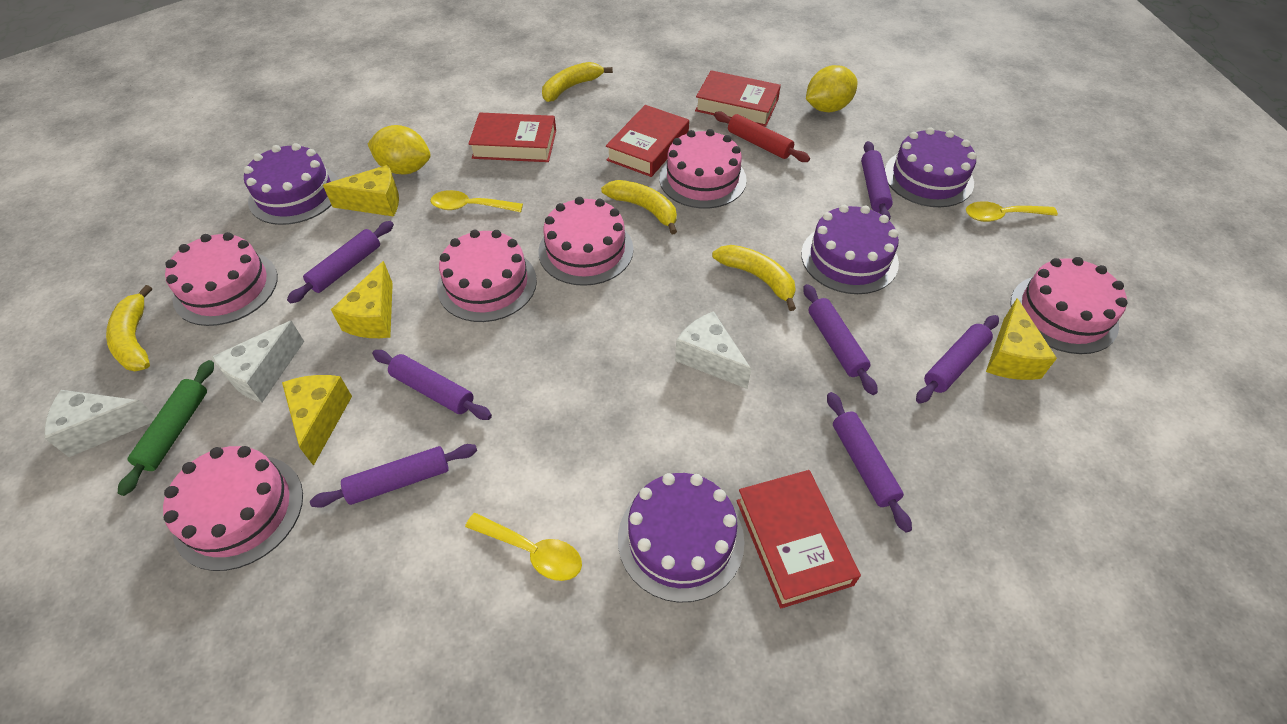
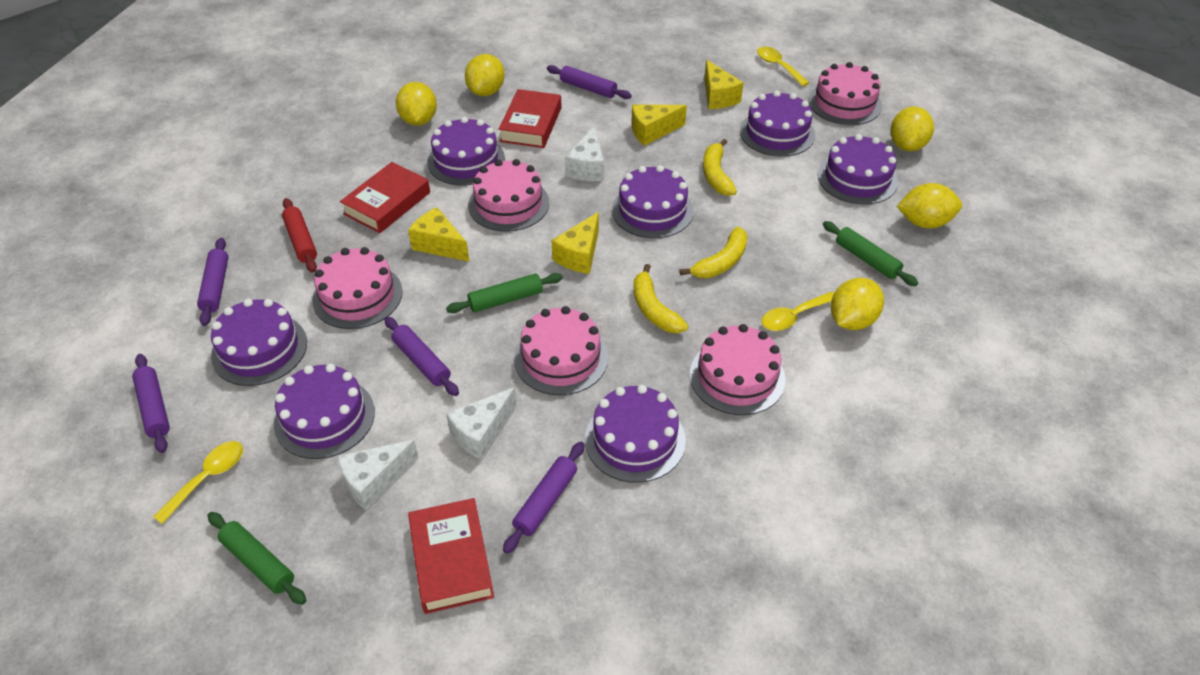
green rolling pin: 1 -> 3
pink cake: 6 -> 5
purple cake: 4 -> 7
purple rolling pin: 7 -> 5
red book: 4 -> 3
yellow banana: 4 -> 3
yellow lemon: 2 -> 5

